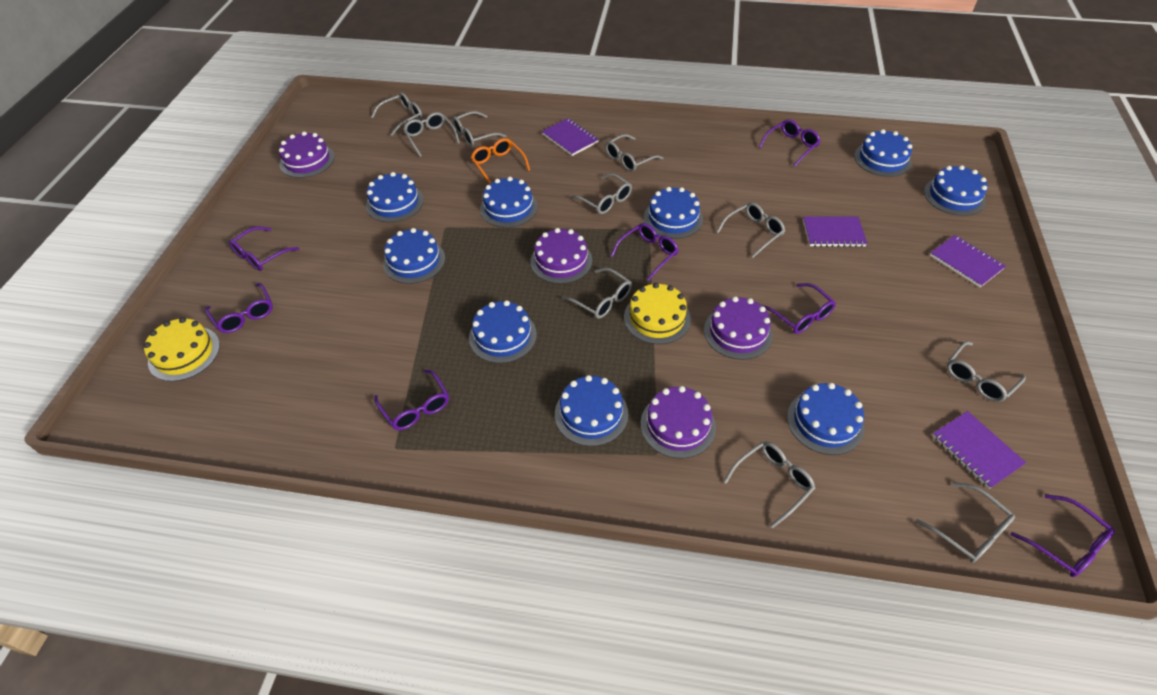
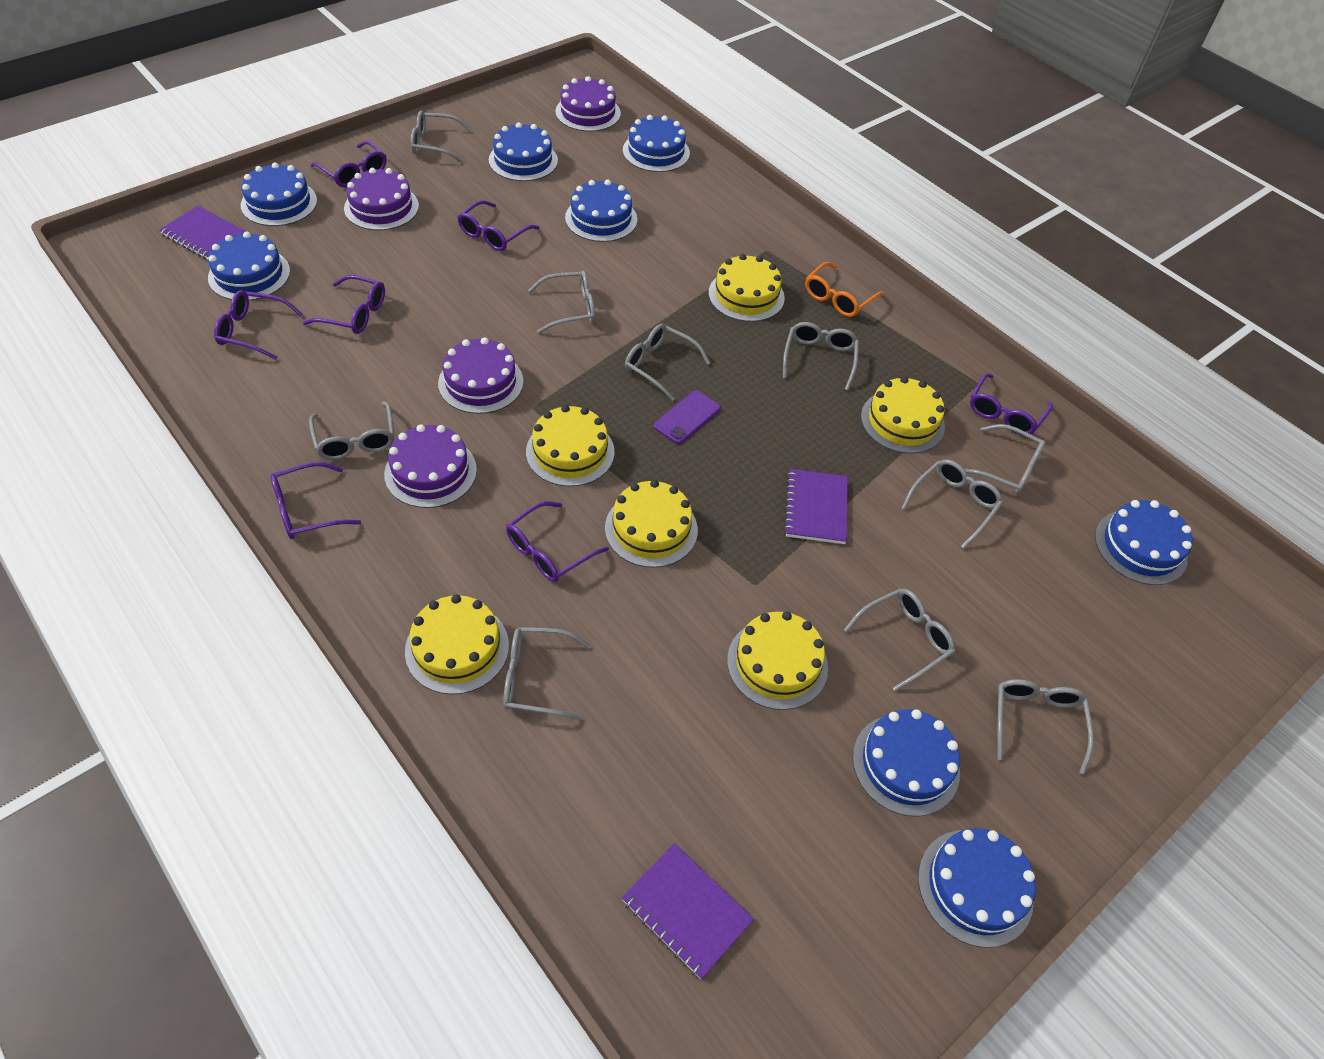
blue cake: 9 -> 8
purple notebook: 4 -> 3
purple phone: 0 -> 1
yellow cake: 2 -> 6

